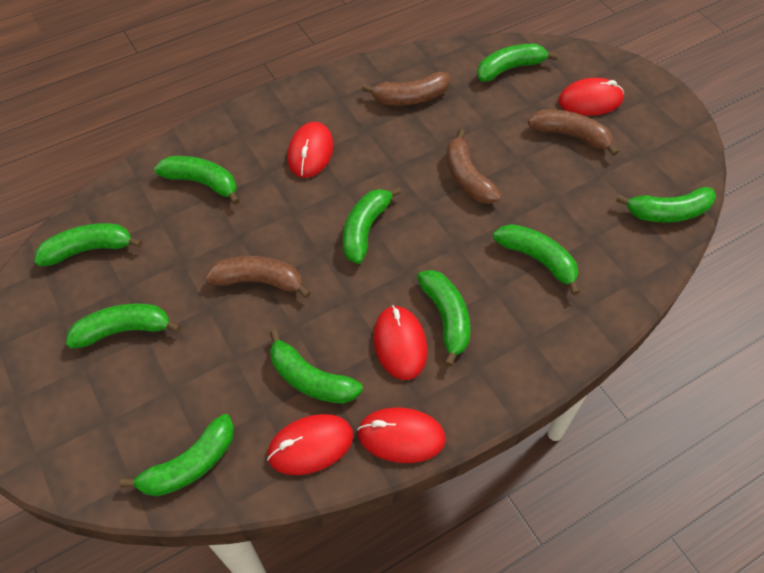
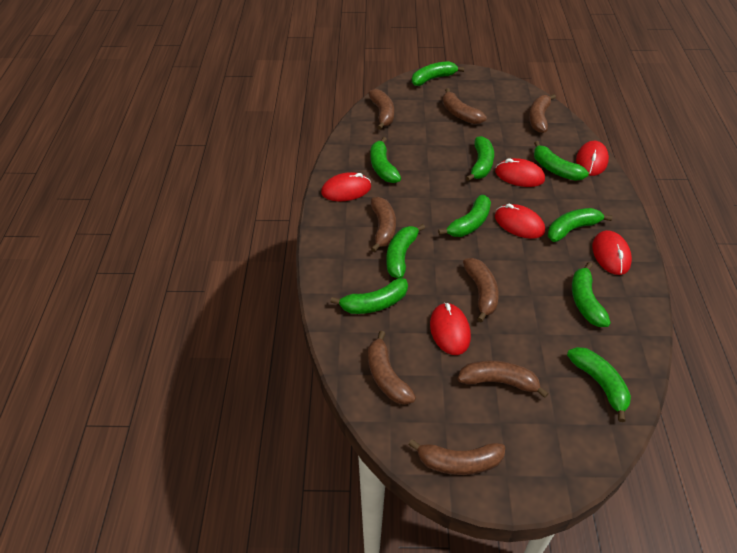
brown banana: 4 -> 8
red mouse: 5 -> 6

